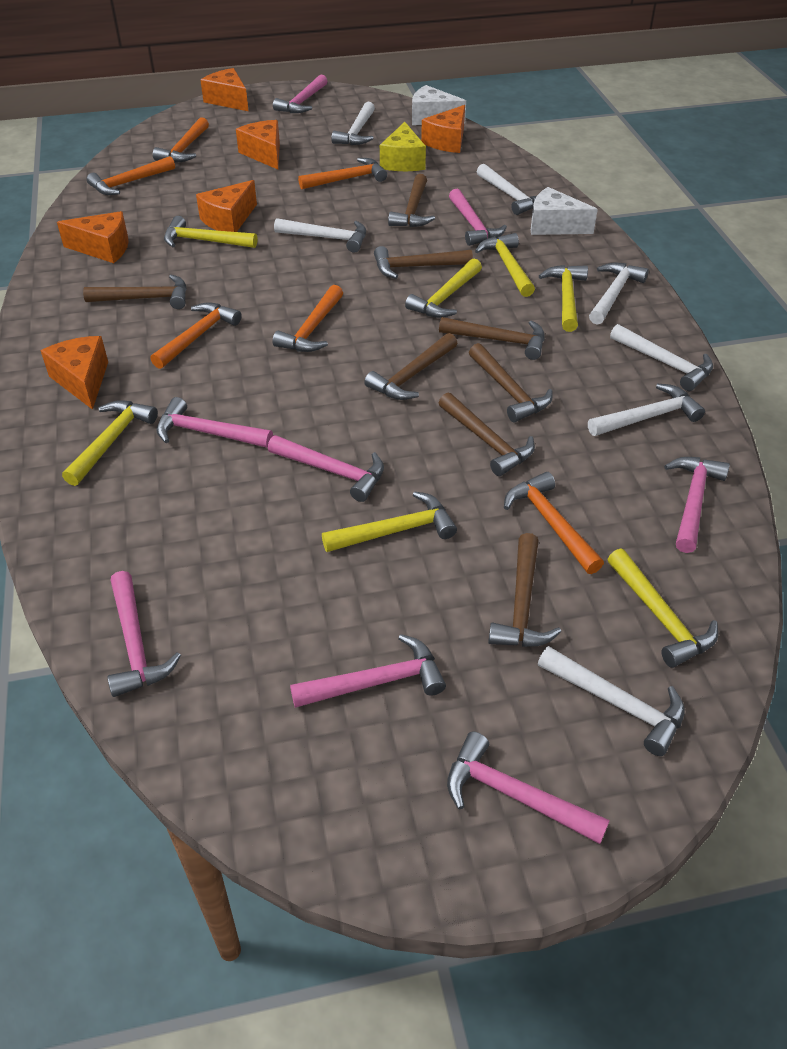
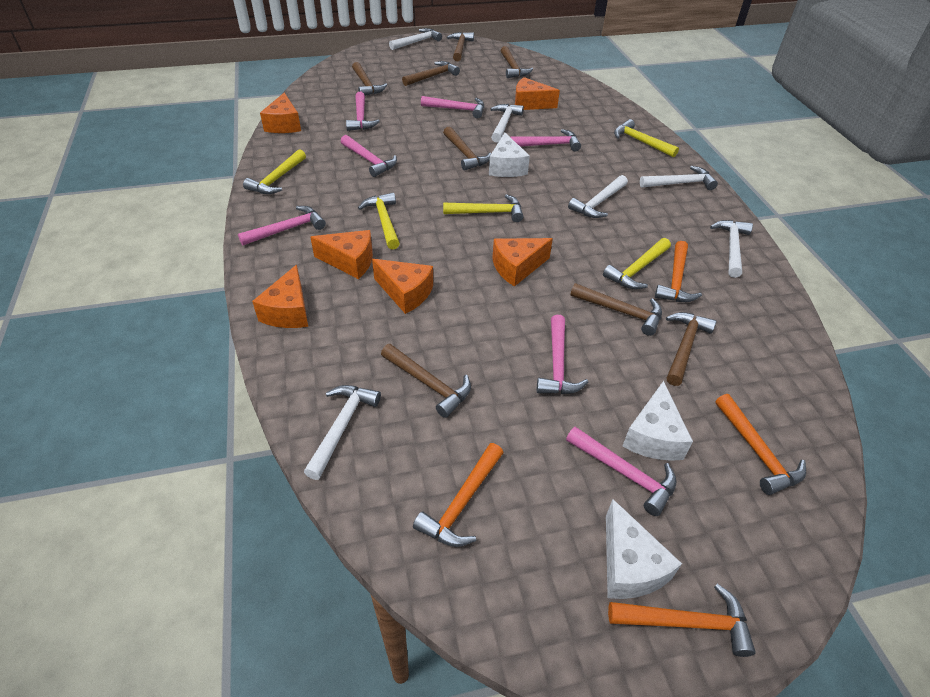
orange hammer: 6 -> 4
pink hammer: 8 -> 7
white cheese: 2 -> 3
white hammer: 7 -> 6
yellow cheese: 1 -> 0
yellow hammer: 7 -> 5

